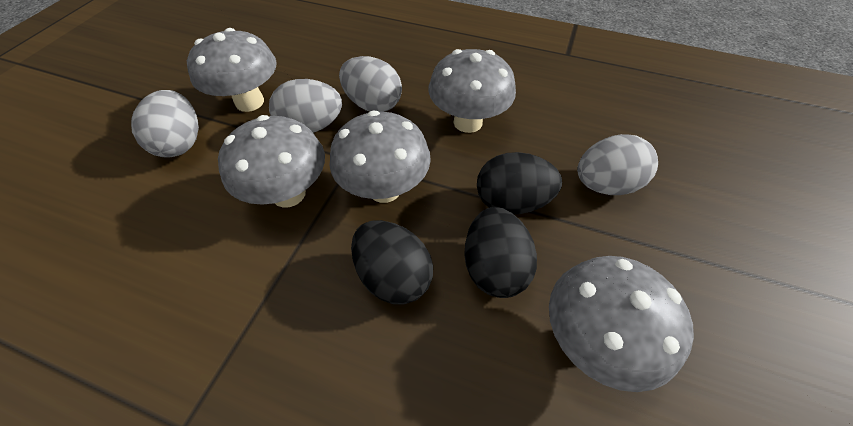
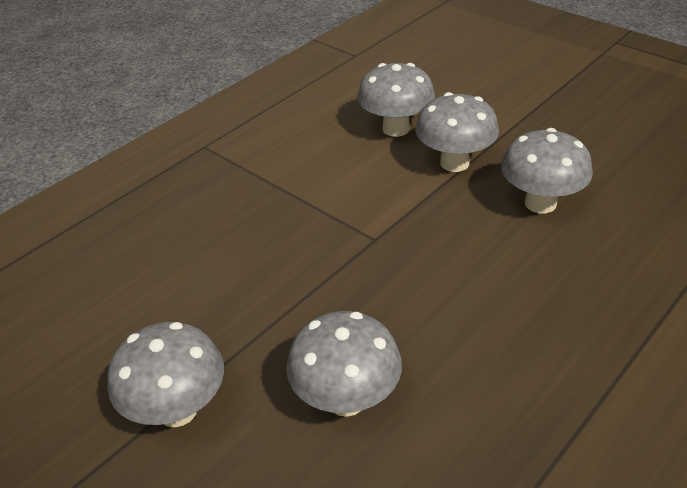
black egg: 3 -> 0
grey egg: 4 -> 0

